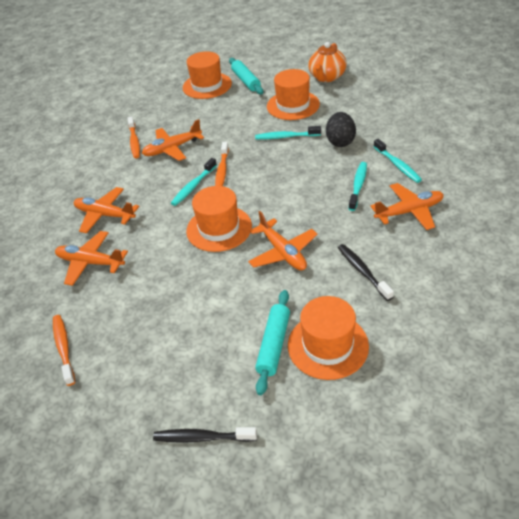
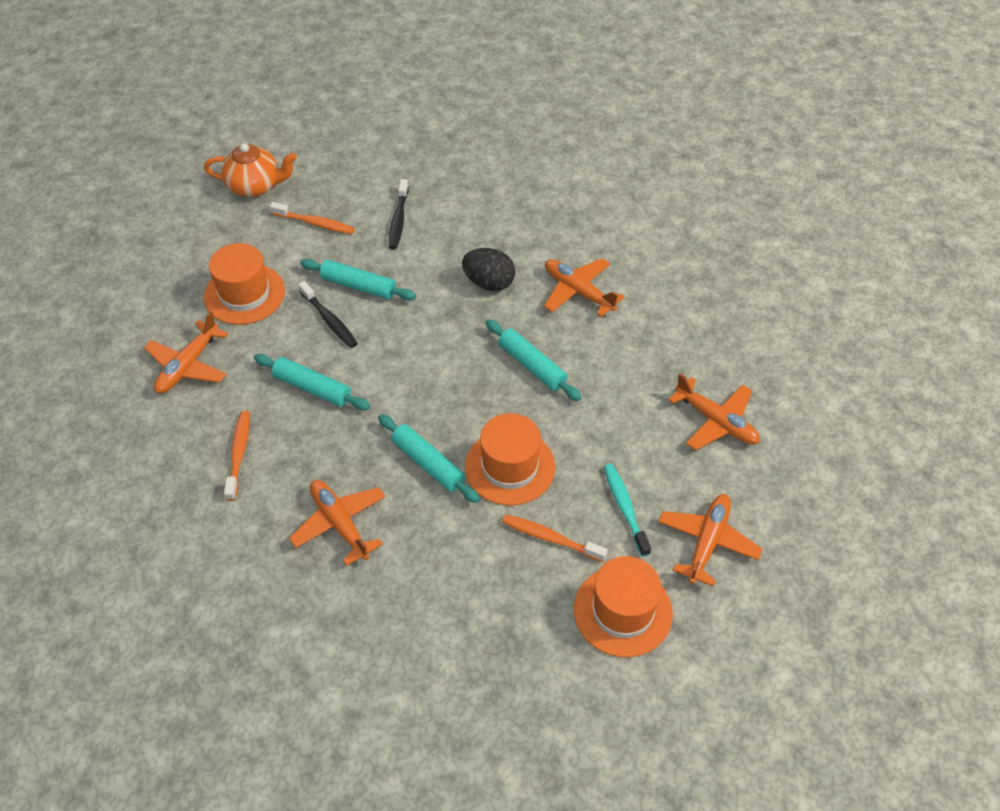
orange hat: 4 -> 3
turquoise rolling pin: 2 -> 4
turquoise toothbrush: 4 -> 1

